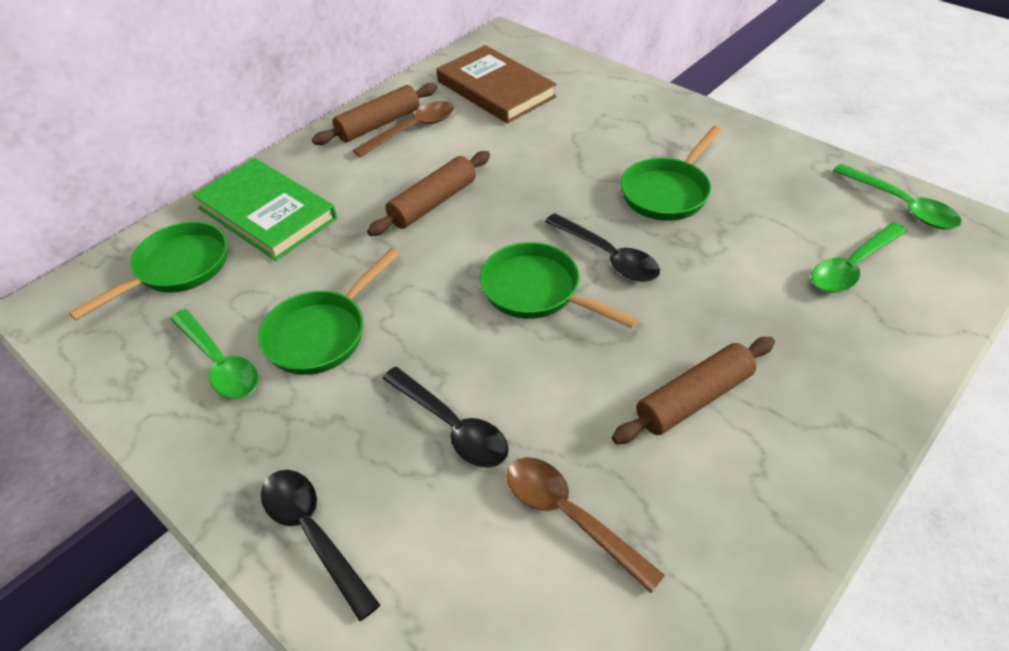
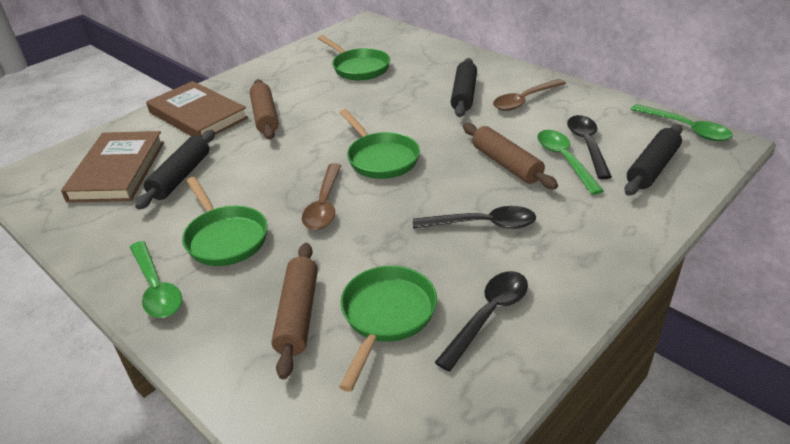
black rolling pin: 0 -> 3
brown book: 1 -> 2
green book: 1 -> 0

